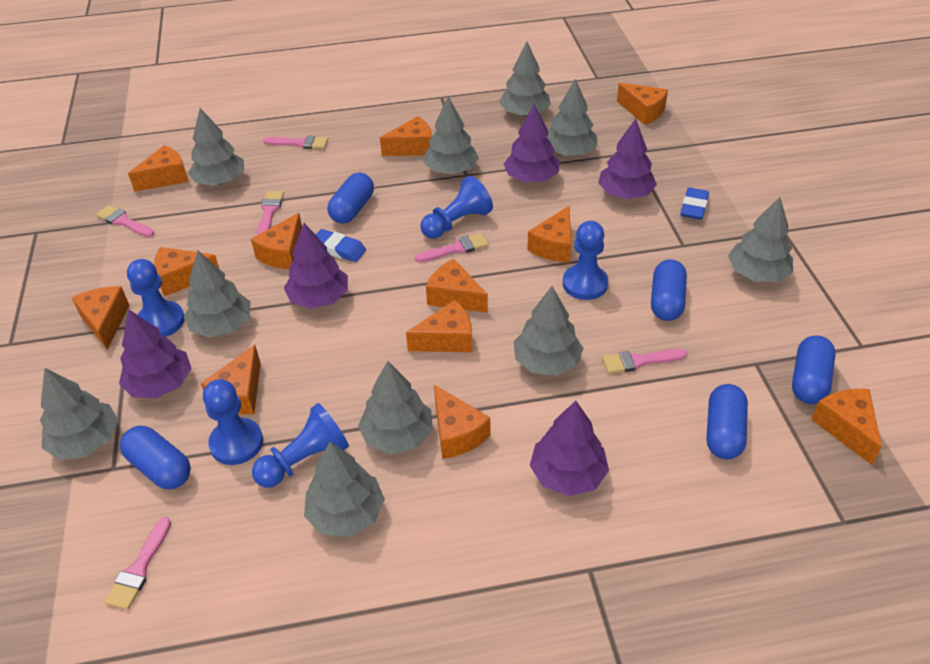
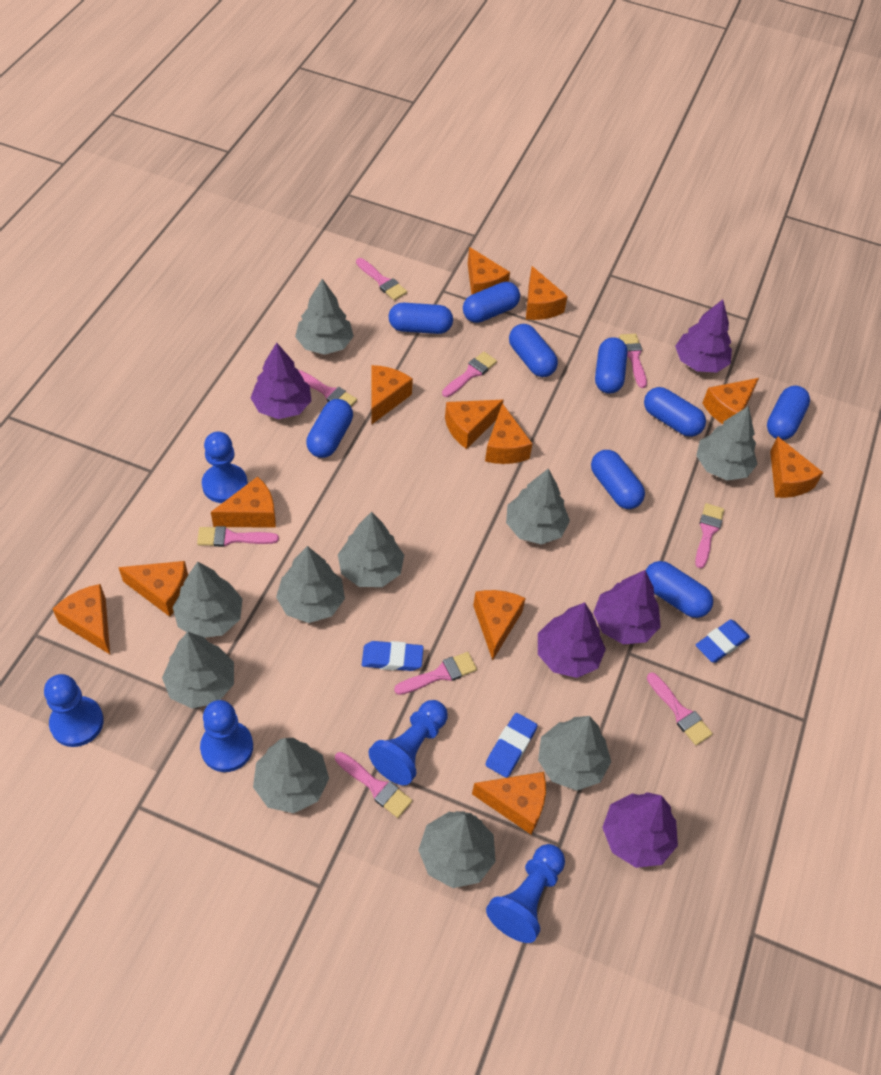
blue capsule: 5 -> 9
blue eraser: 2 -> 3
pink brush: 6 -> 9

